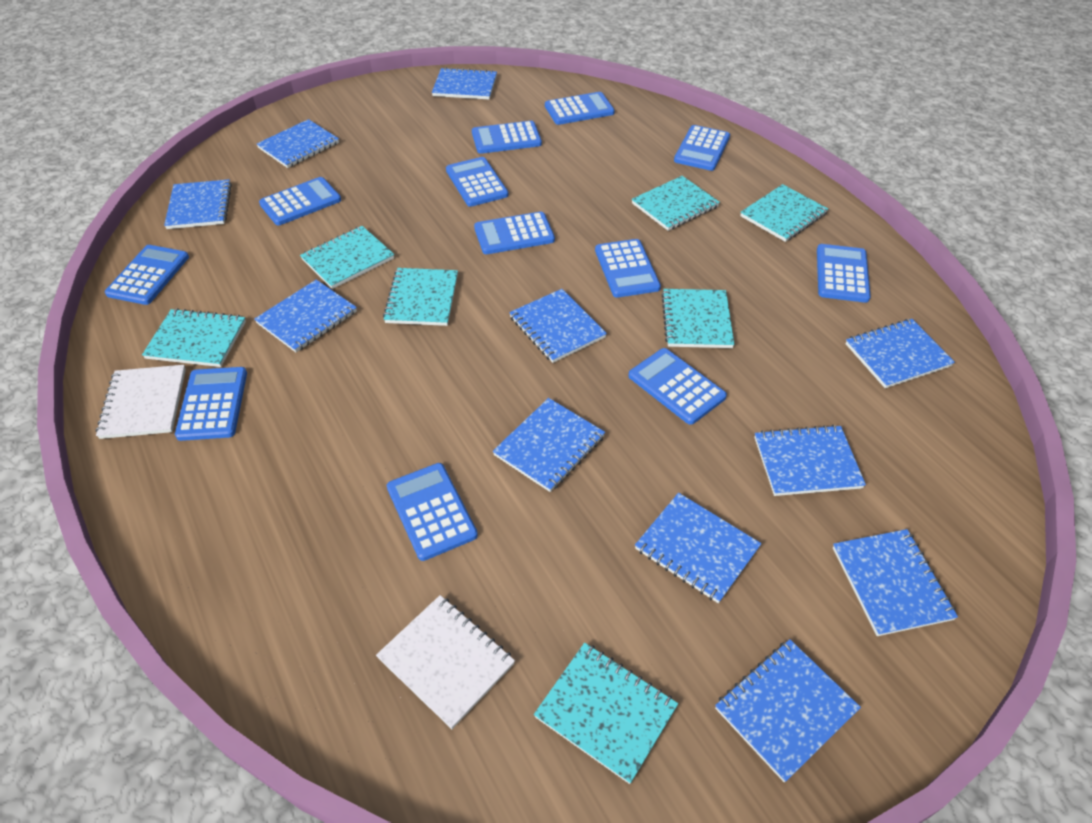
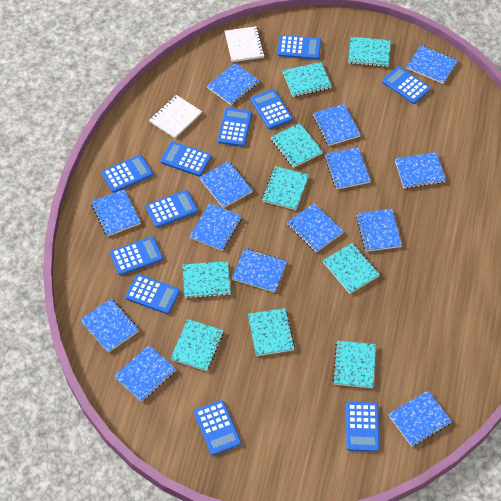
blue calculator: 12 -> 11
blue notebook: 11 -> 14
turquoise notebook: 7 -> 9

